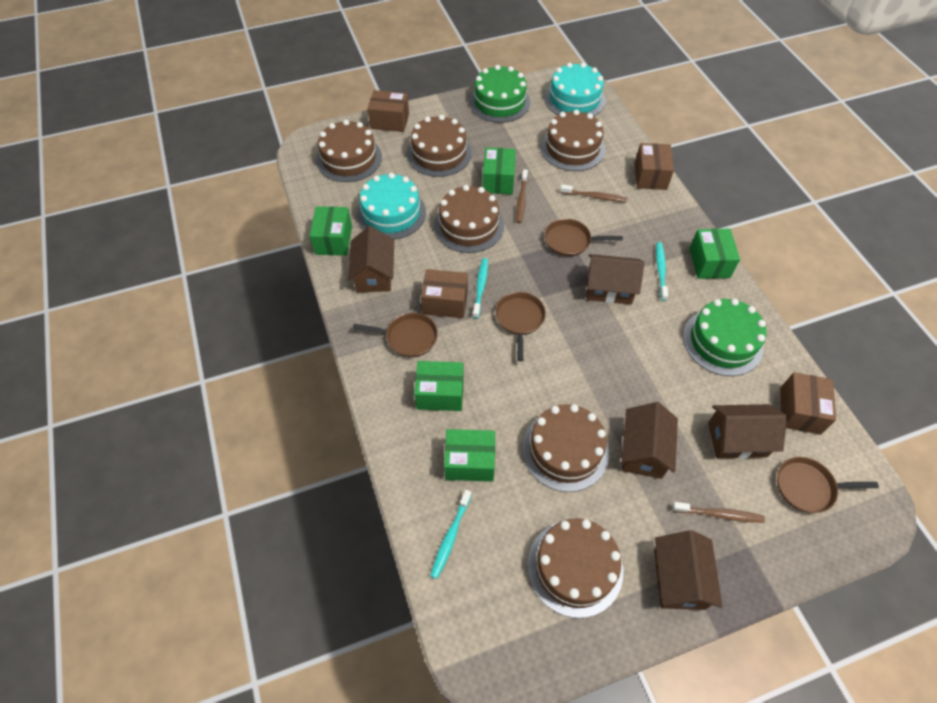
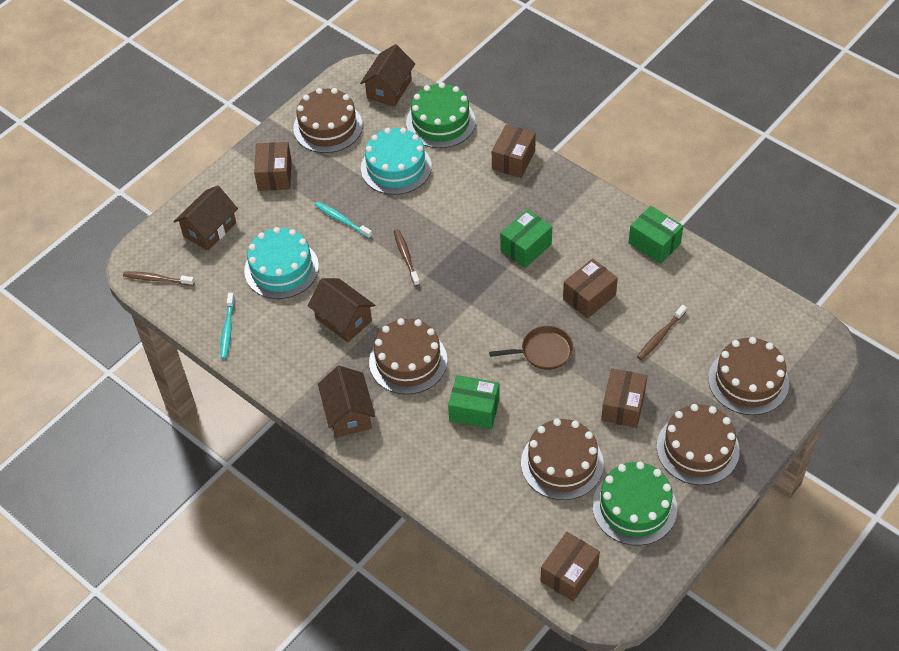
brown box: 4 -> 5
brown cake: 6 -> 5
brown house: 5 -> 4
brown pan: 4 -> 1
green box: 5 -> 3
turquoise toothbrush: 3 -> 2

